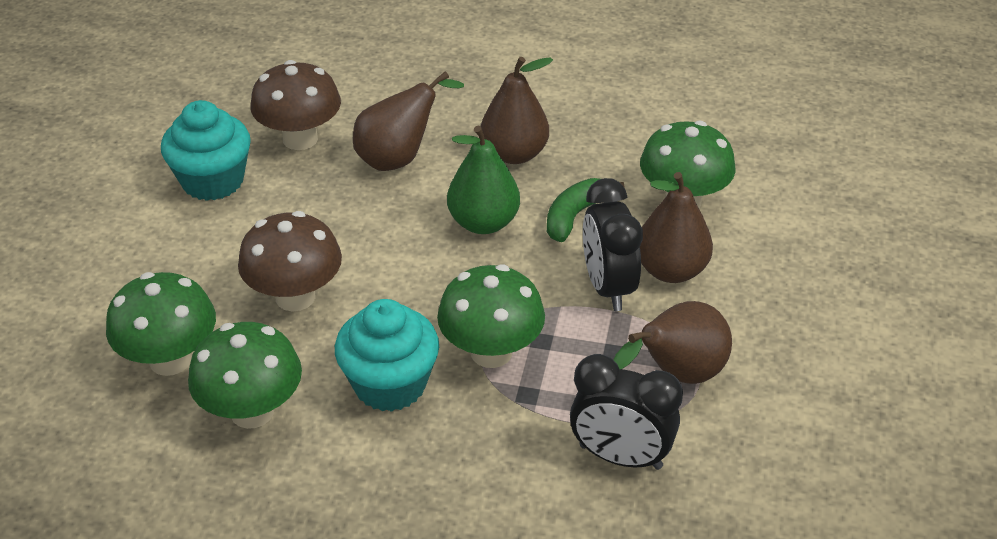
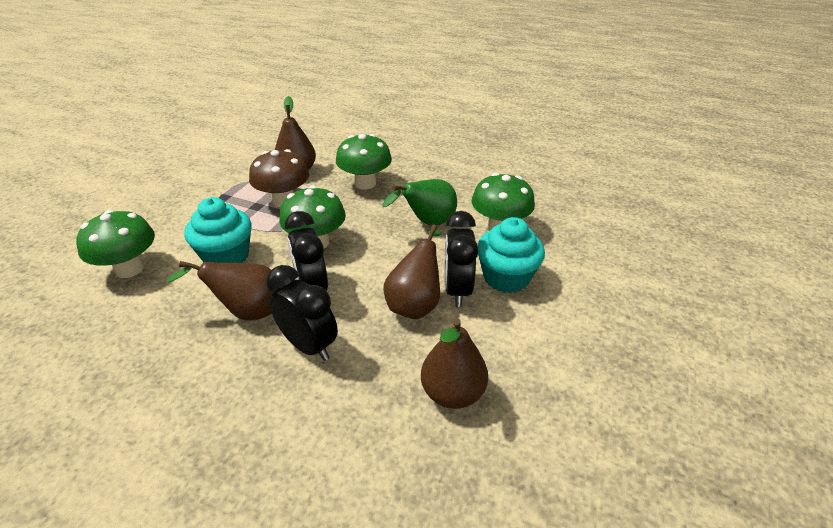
black clock: 2 -> 3
brown mushroom: 2 -> 1
green banana: 1 -> 0

